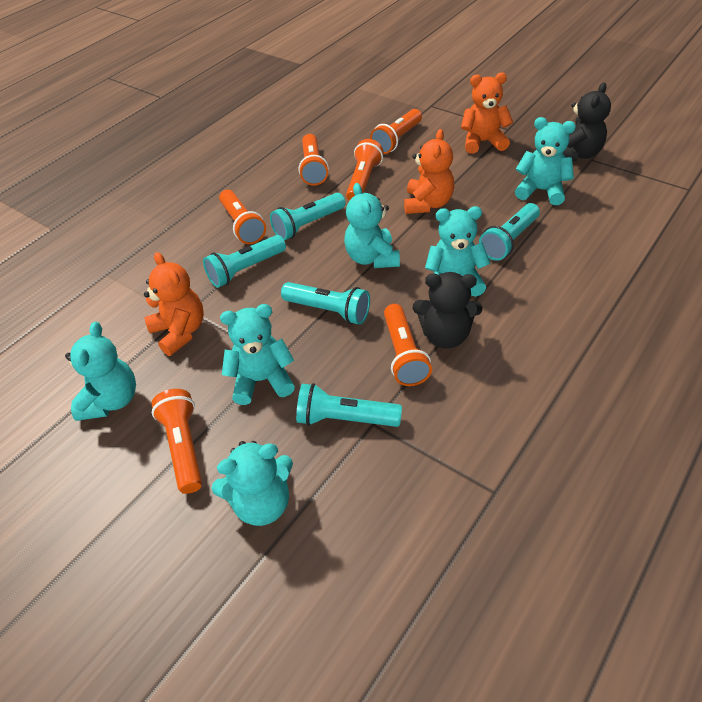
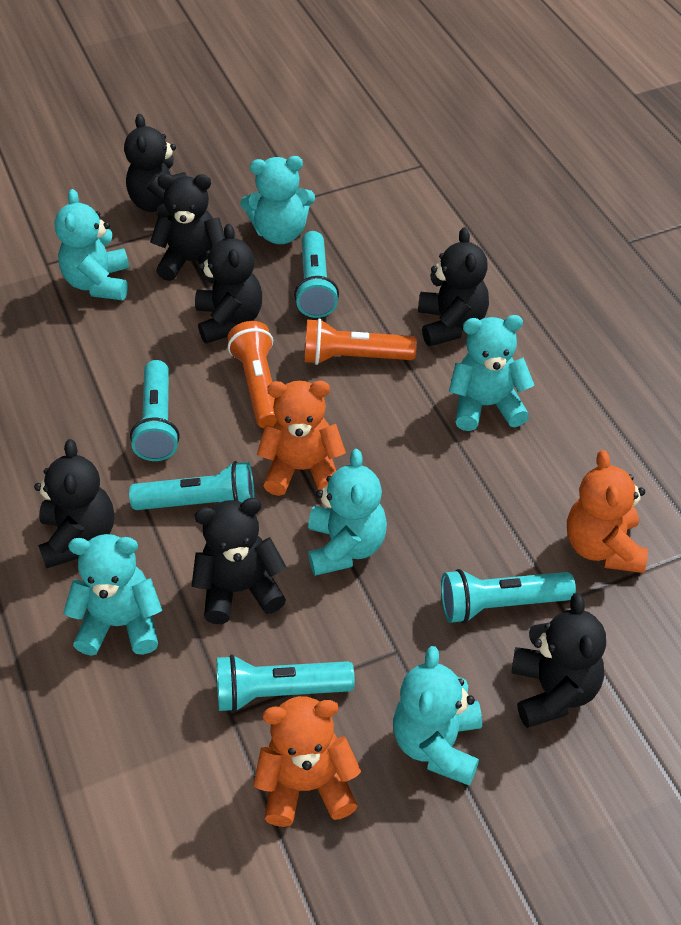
black teddy bear: 2 -> 7
orange flashlight: 6 -> 2

